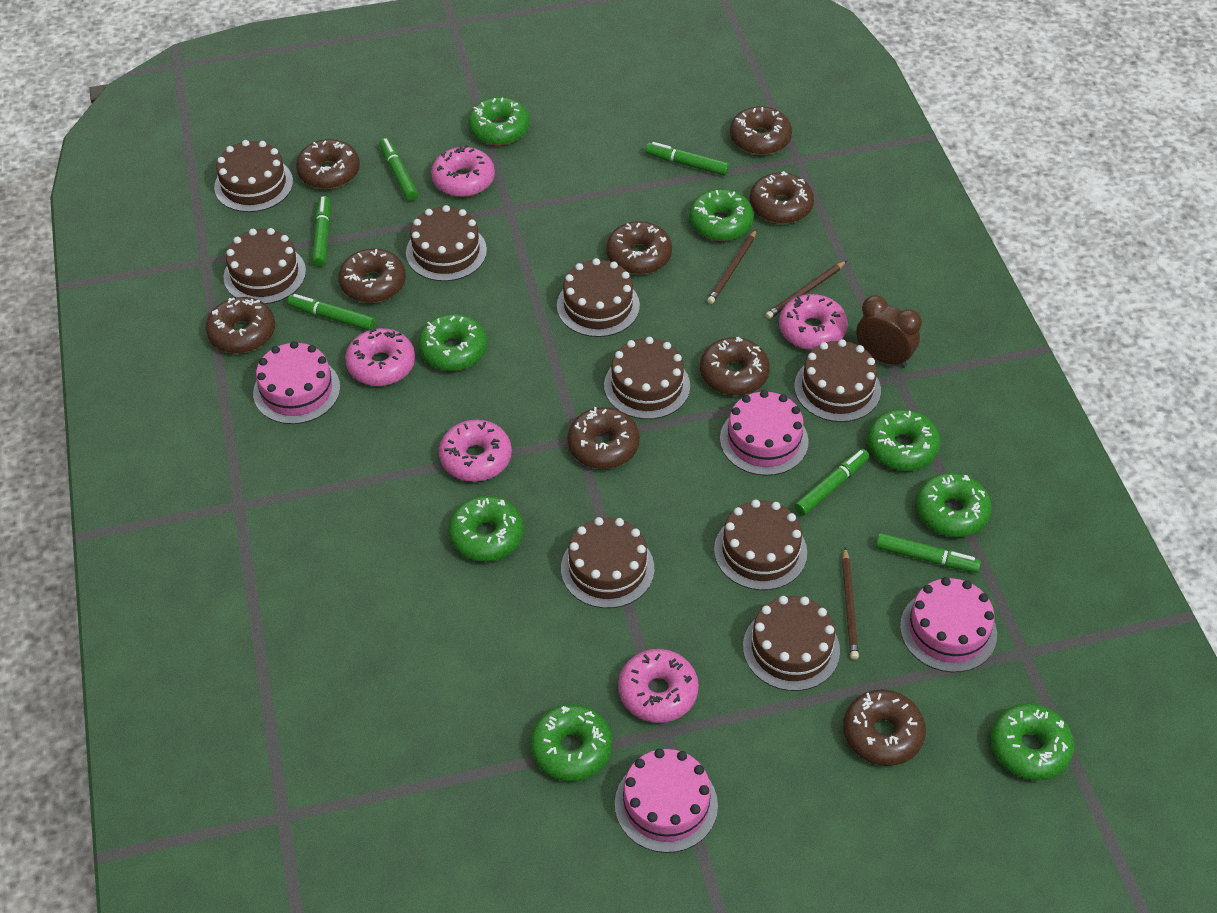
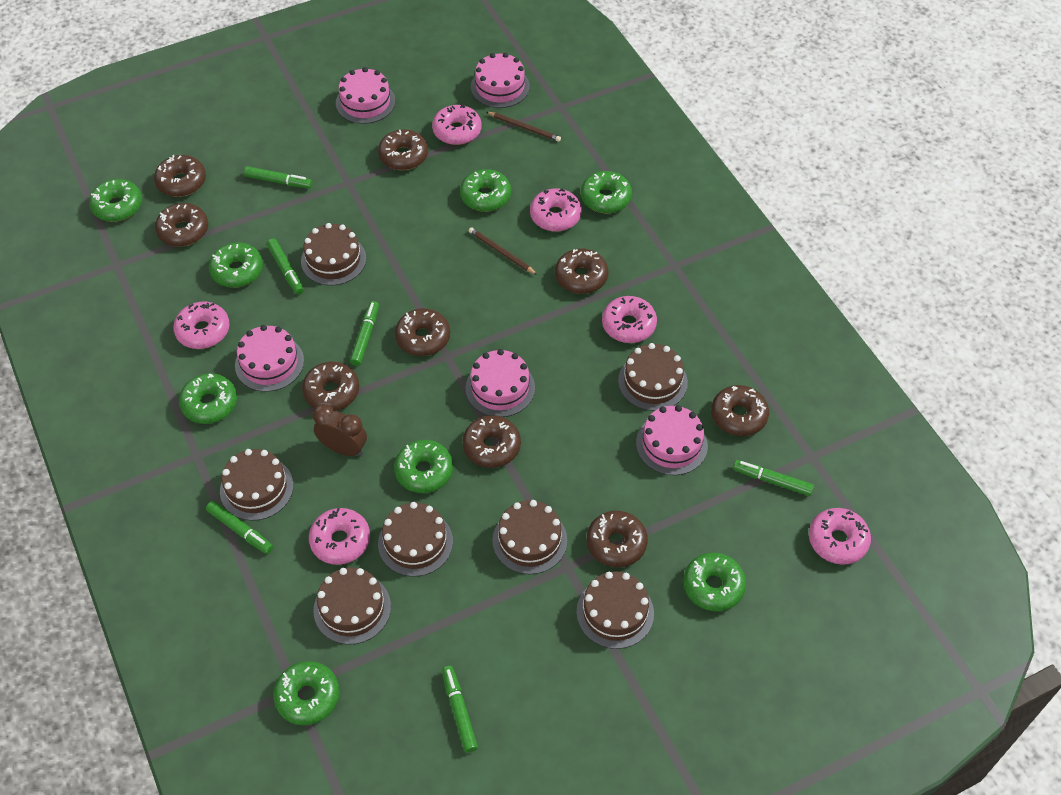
brown cake: 9 -> 7
brown pencil: 3 -> 2
pink cake: 4 -> 5
pink donut: 5 -> 6

